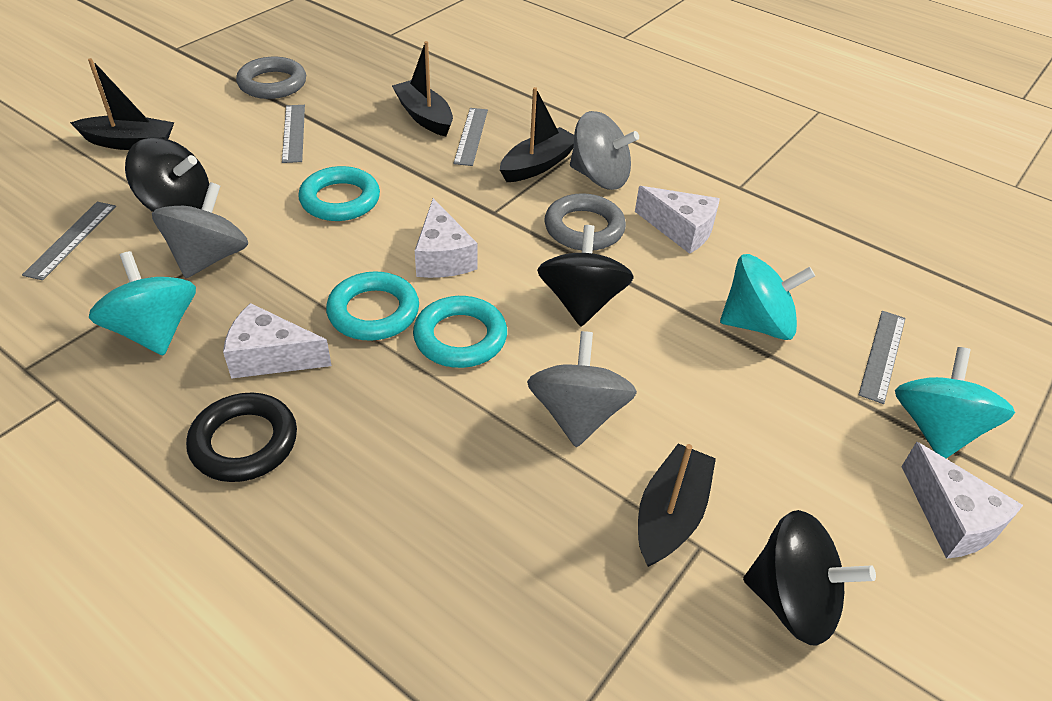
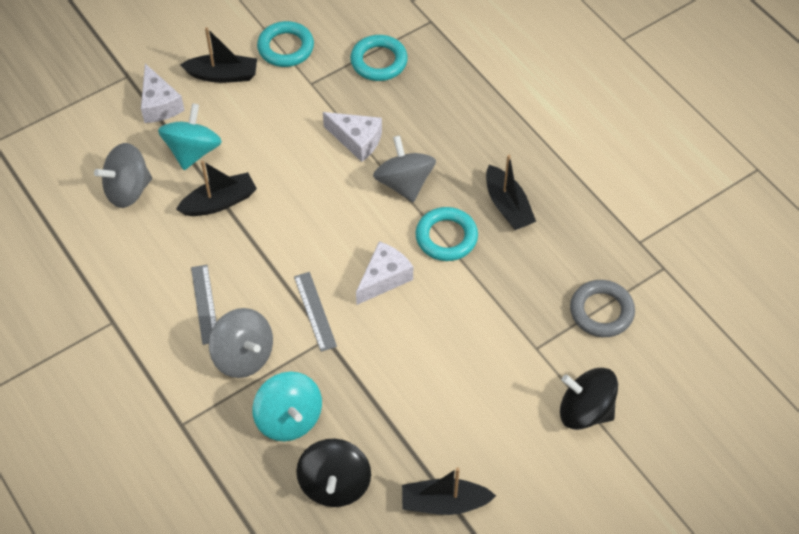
black ring: 1 -> 0
black spinning top: 3 -> 2
grey ring: 2 -> 1
grey ruler: 4 -> 2
turquoise spinning top: 3 -> 2
white cheese: 4 -> 3

